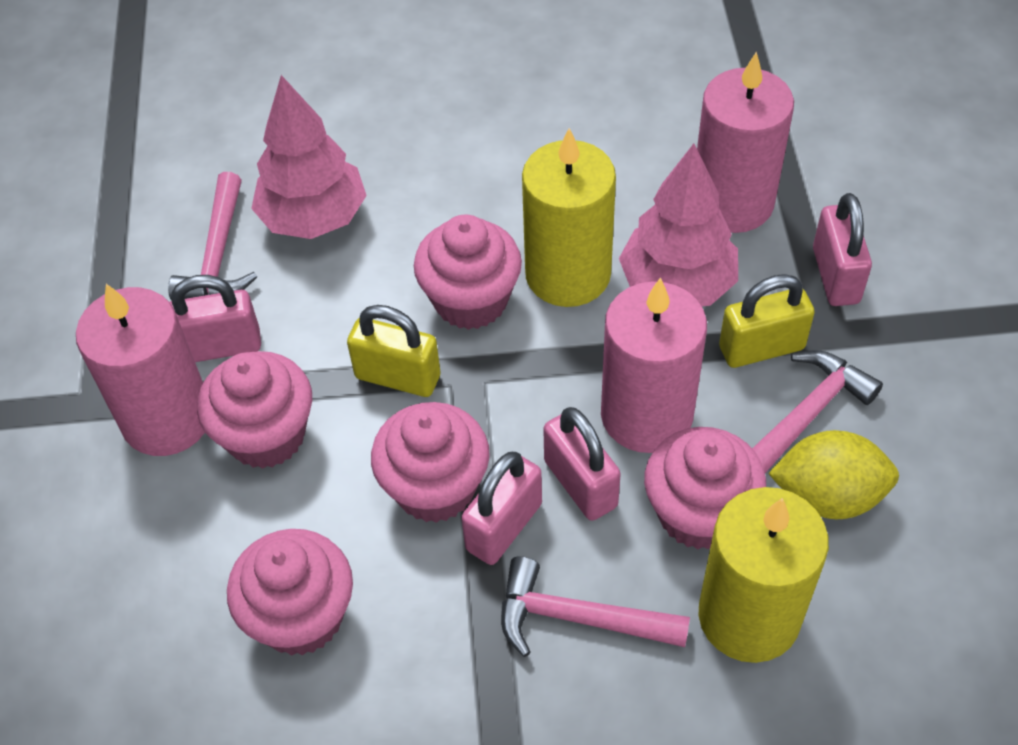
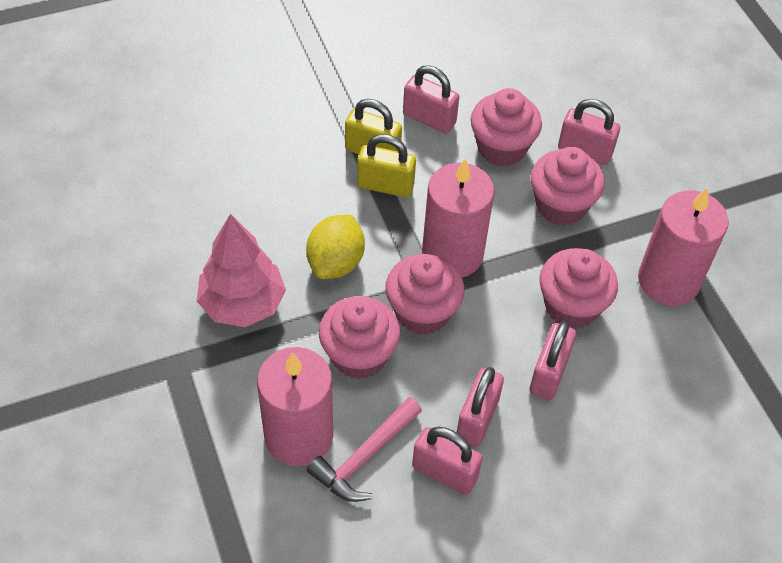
pink hammer: 3 -> 1
pink padlock: 4 -> 5
pink tree: 2 -> 1
yellow candle: 2 -> 0

